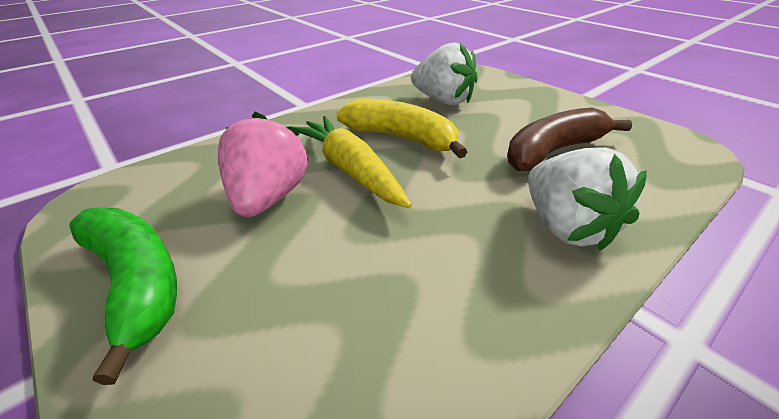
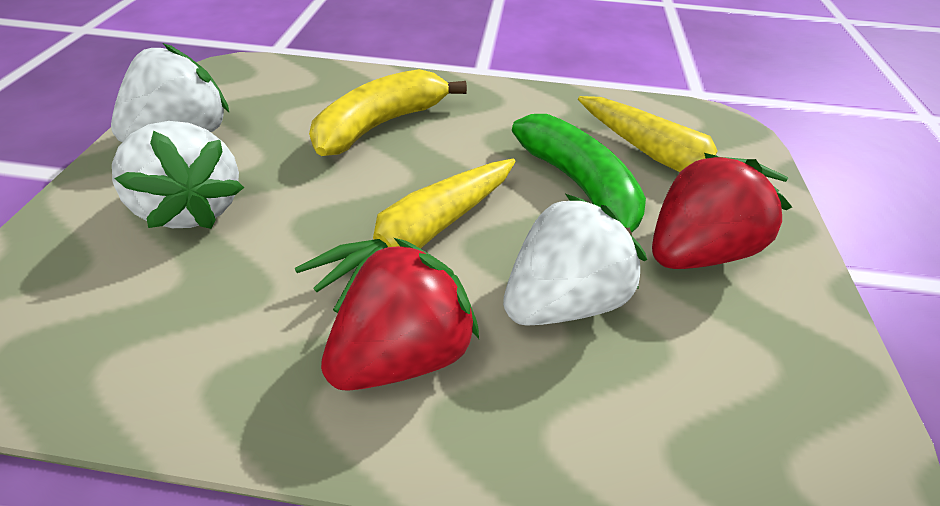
brown banana: 1 -> 0
pink strawberry: 1 -> 0
red strawberry: 0 -> 2
white strawberry: 2 -> 3
yellow carrot: 1 -> 2

